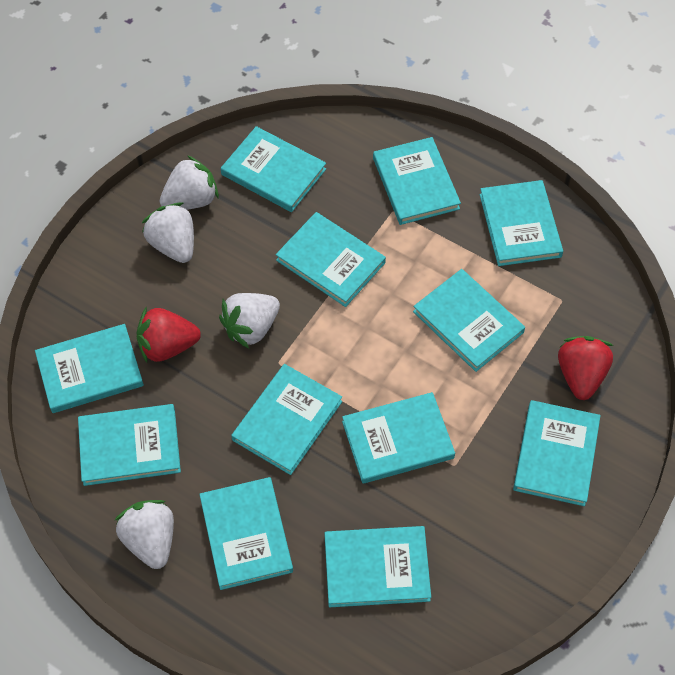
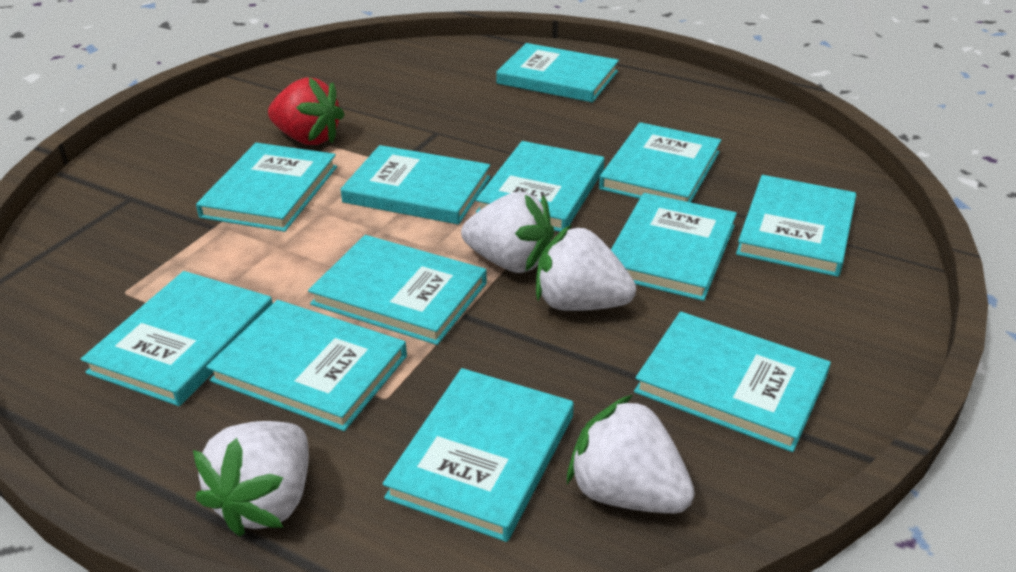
red strawberry: 2 -> 1

